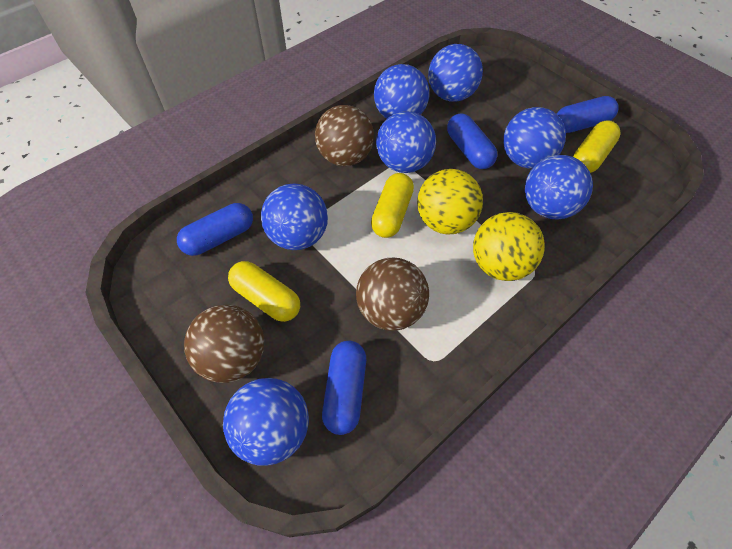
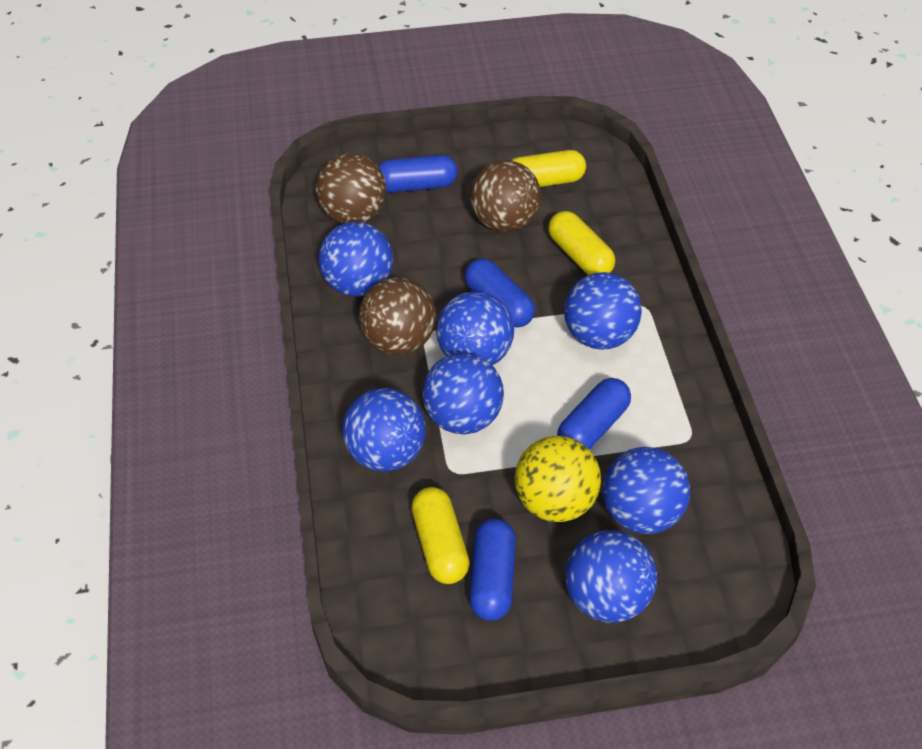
yellow ball: 2 -> 1

